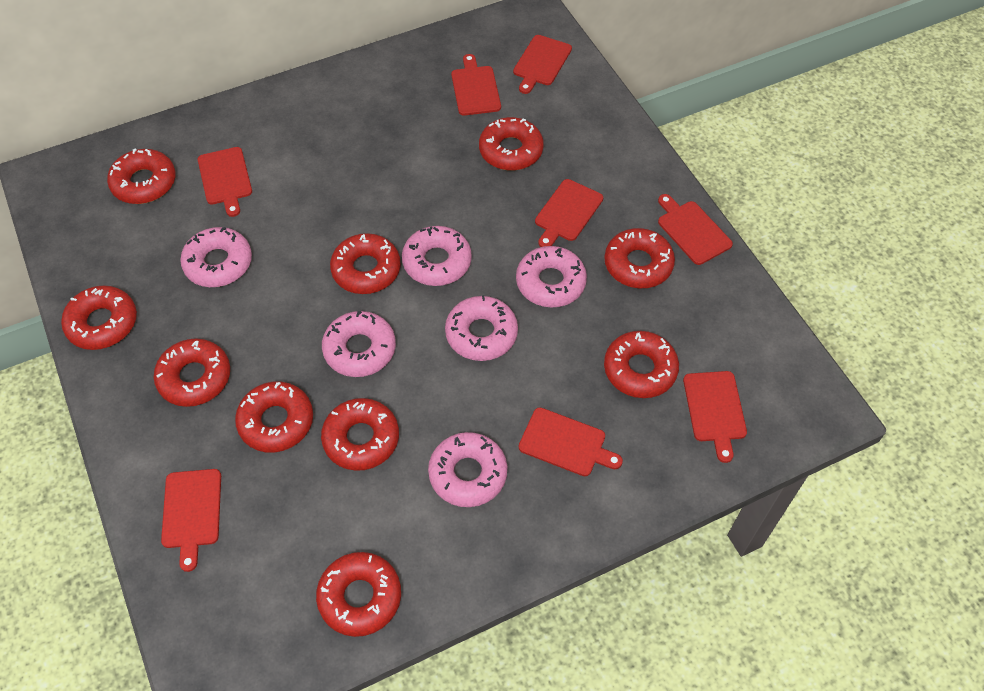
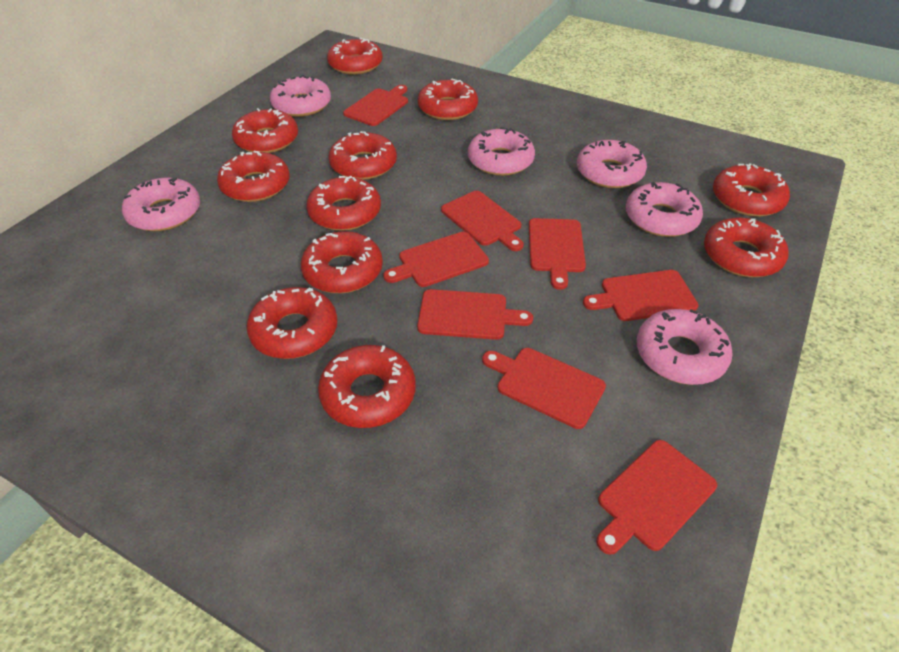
red donut: 10 -> 11

